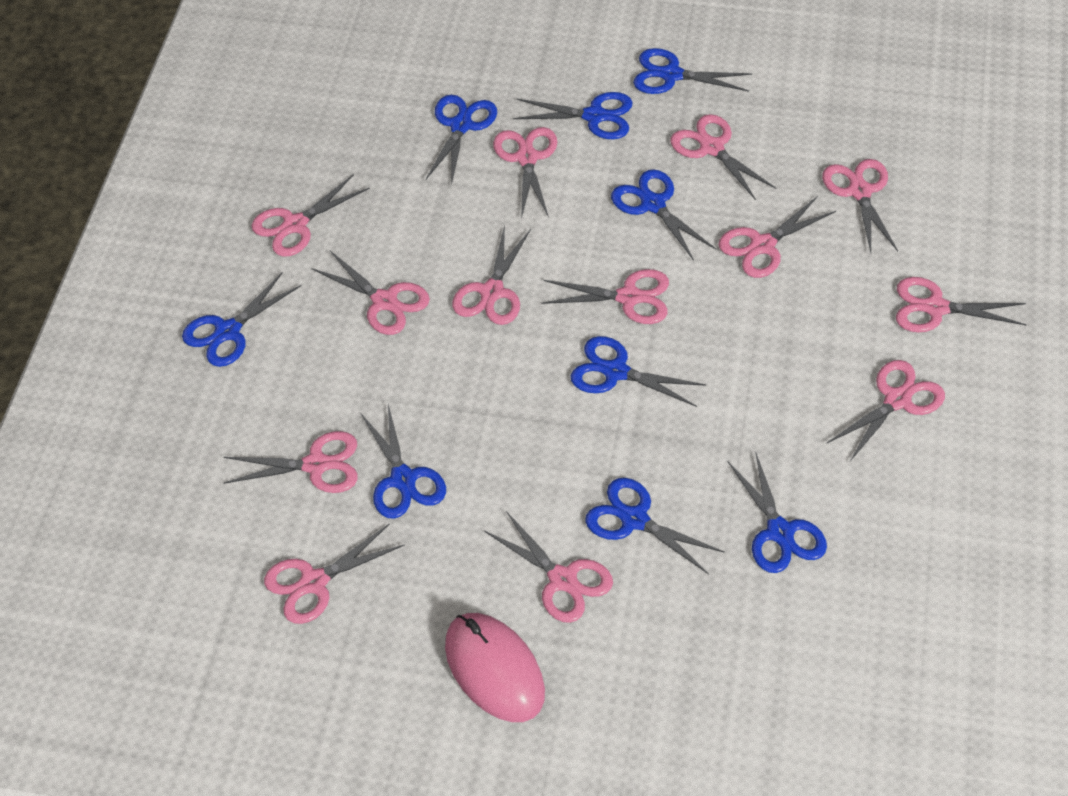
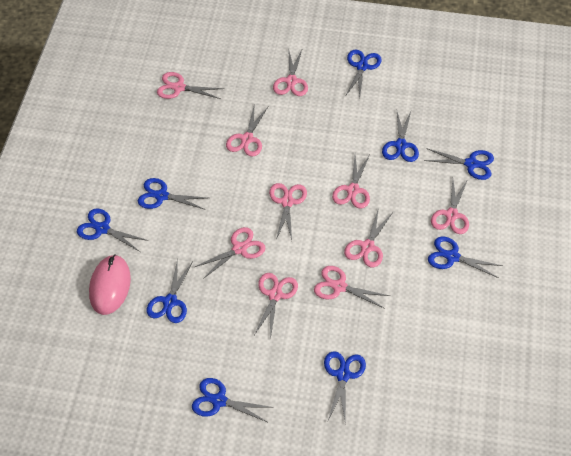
pink scissors: 13 -> 10

